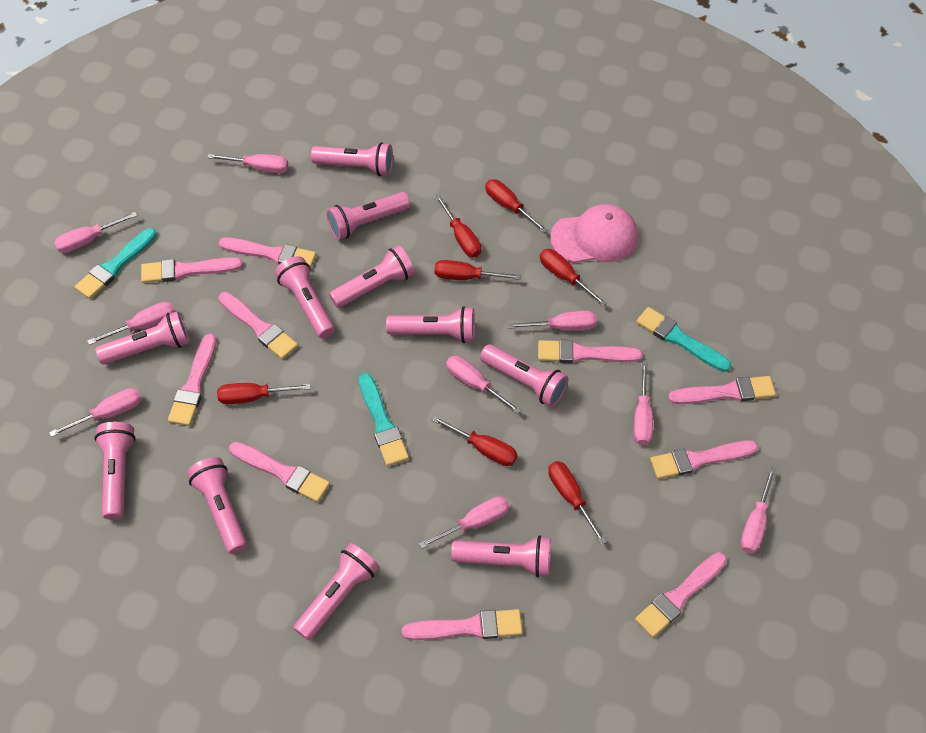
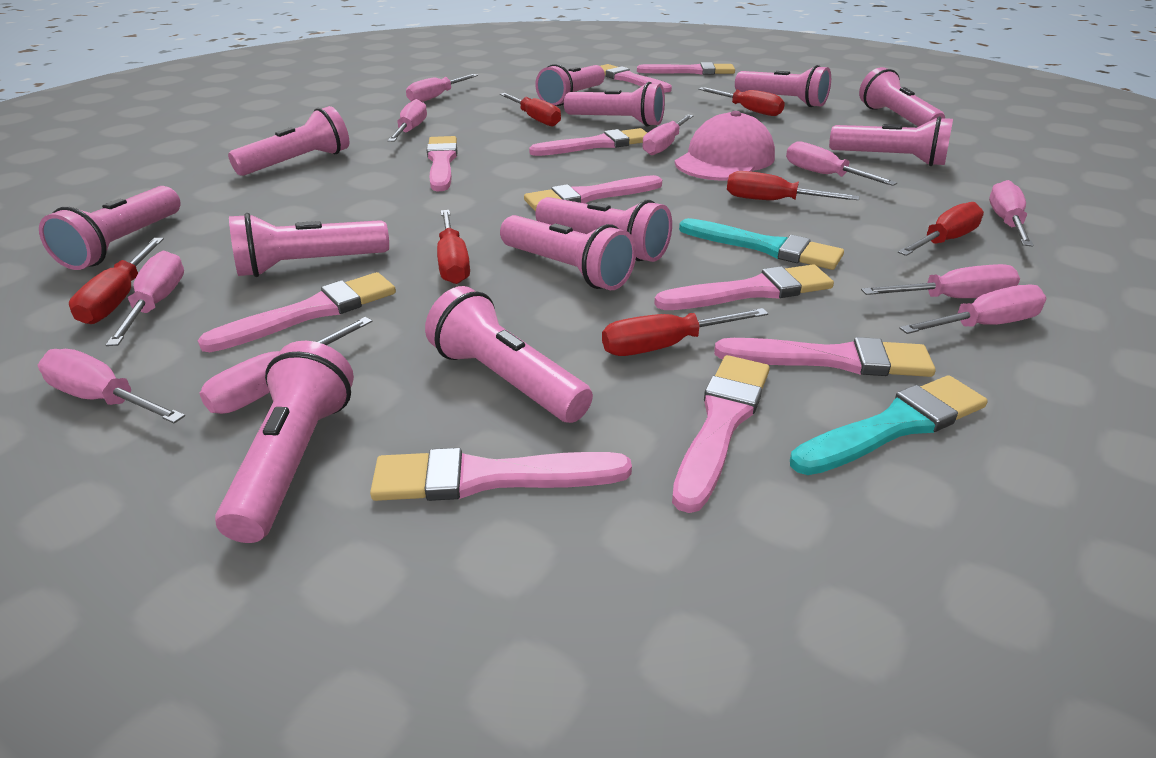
pink flashlight: 11 -> 12
pink screwdriver: 9 -> 10
turquoise brush: 3 -> 2

